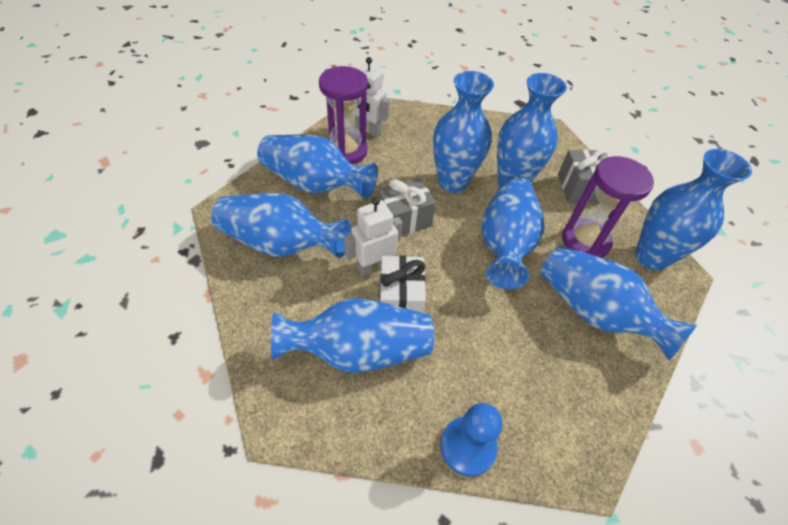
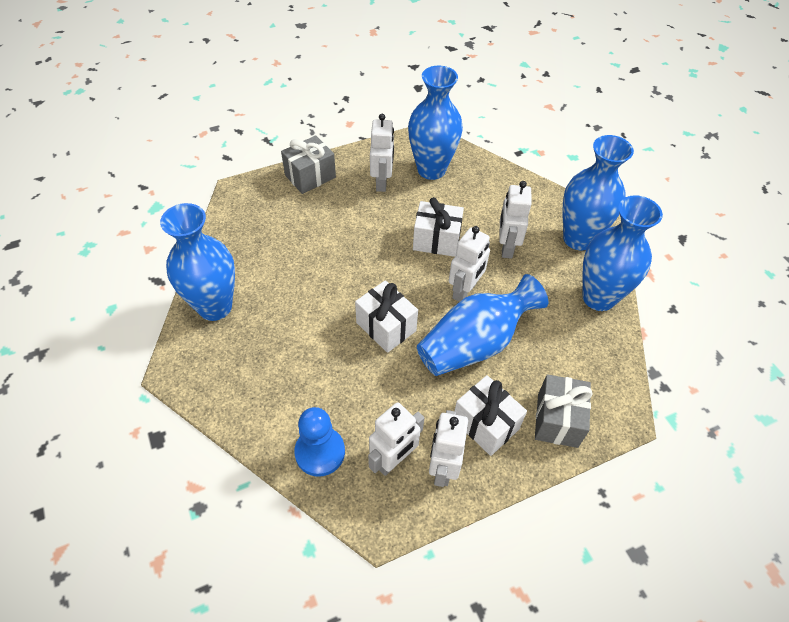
blue vase: 8 -> 5
purple hourglass: 2 -> 0
white gift: 1 -> 3
white robot: 2 -> 5

